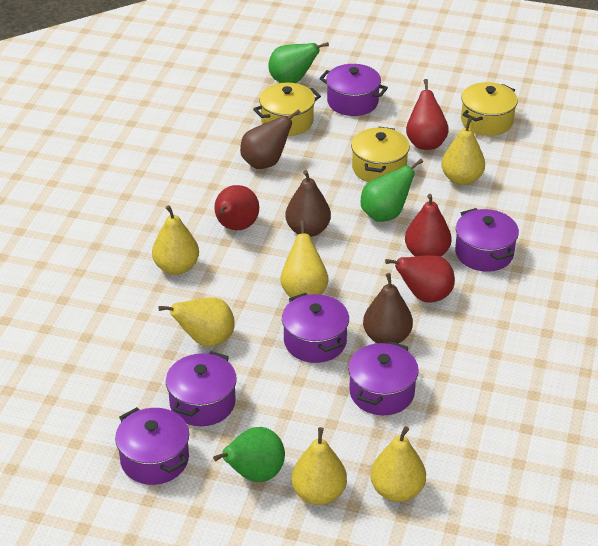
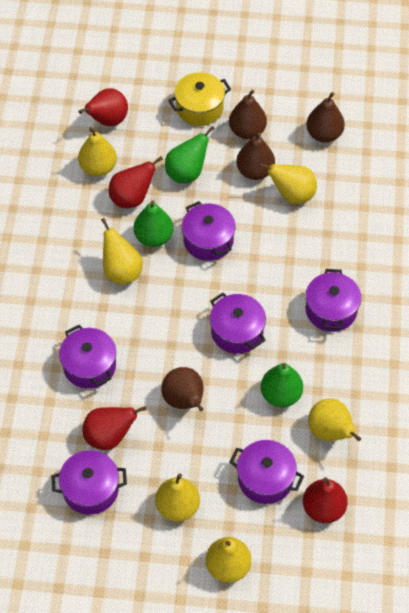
brown pear: 3 -> 4
yellow pot: 3 -> 1

